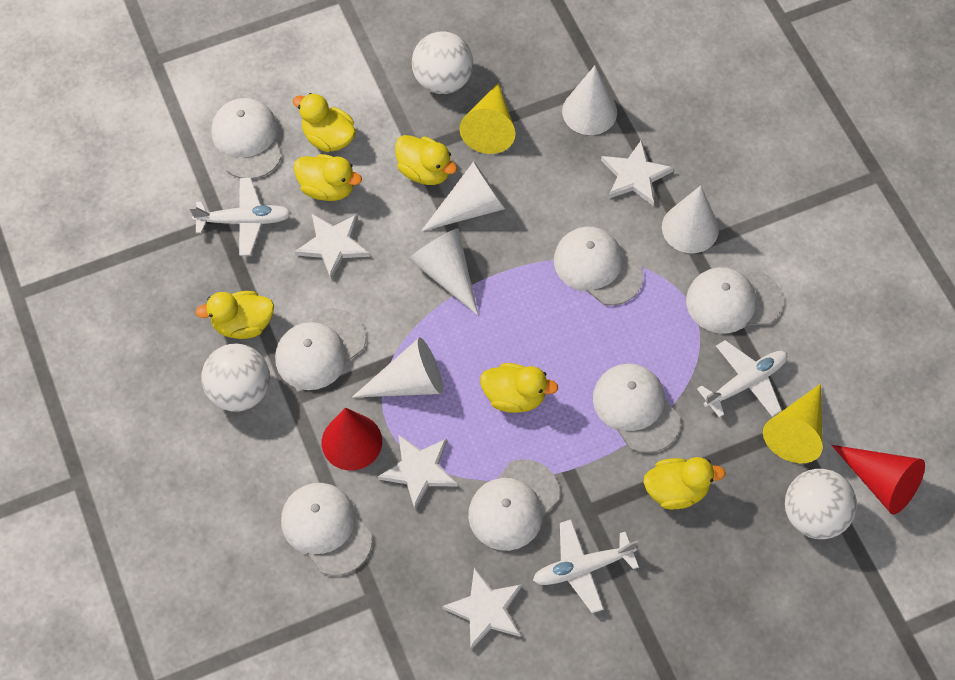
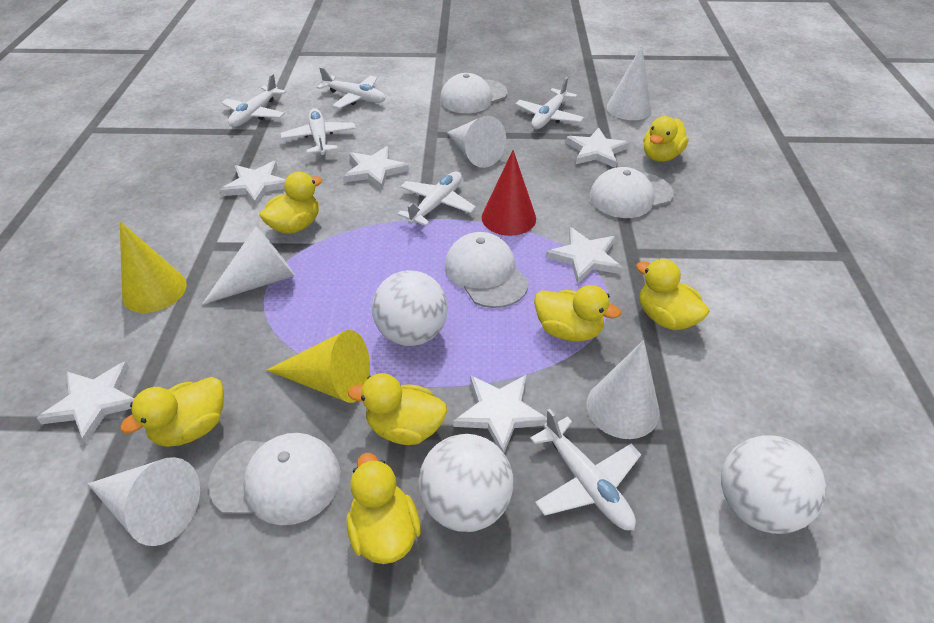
red cone: 2 -> 1
white cap: 7 -> 4
white plane: 3 -> 6
white star: 4 -> 6
yellow duck: 6 -> 7

